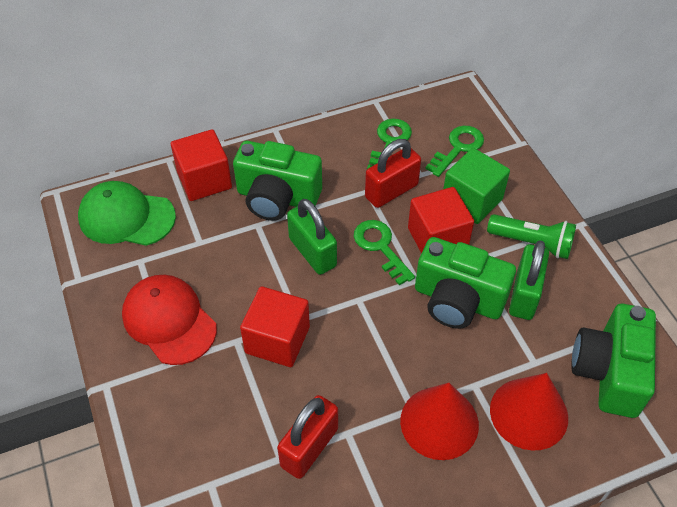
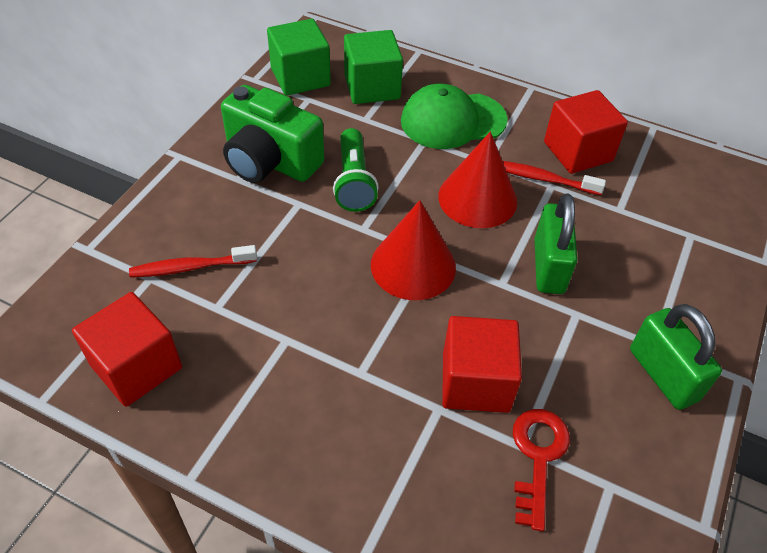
green camera: 3 -> 1
green cube: 1 -> 2
green key: 3 -> 0
red cap: 1 -> 0
red key: 0 -> 1
red padlock: 2 -> 0
red toothbrush: 0 -> 2

